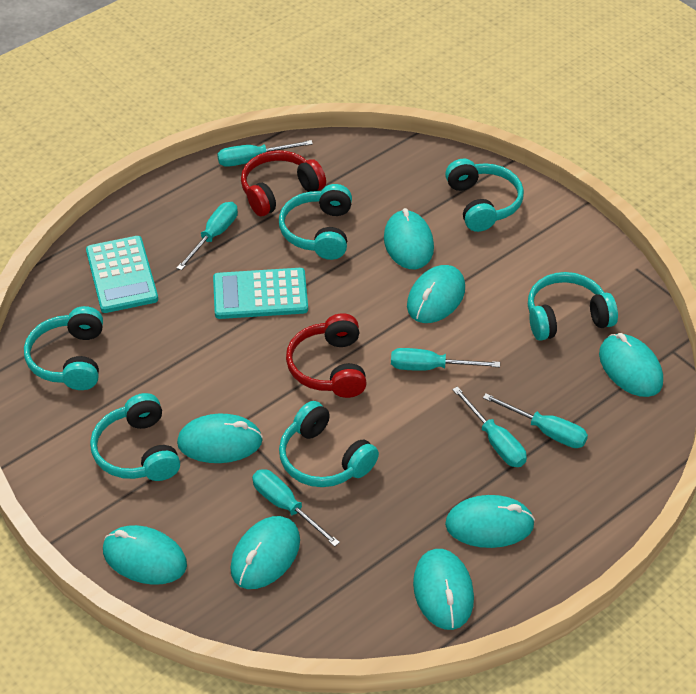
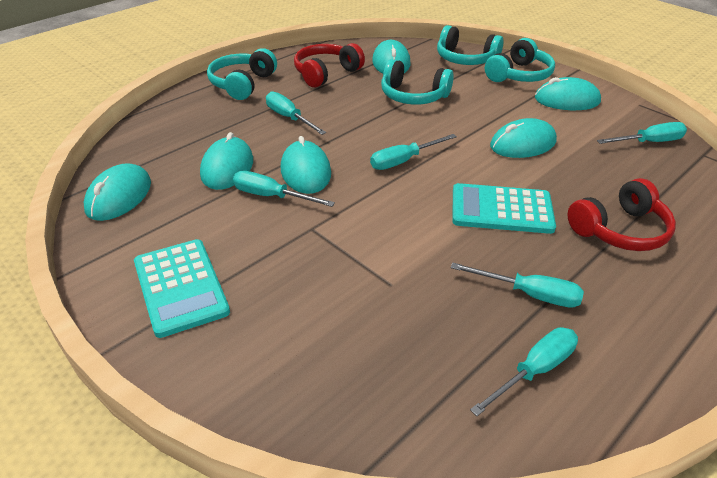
turquoise headphones: 6 -> 4
turquoise mouse: 8 -> 6

